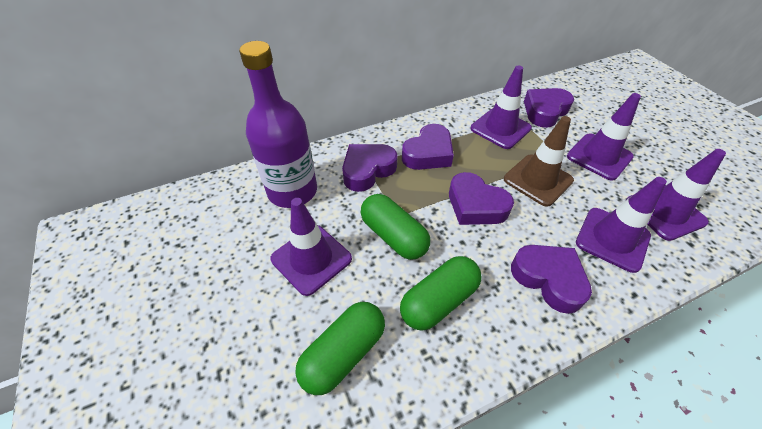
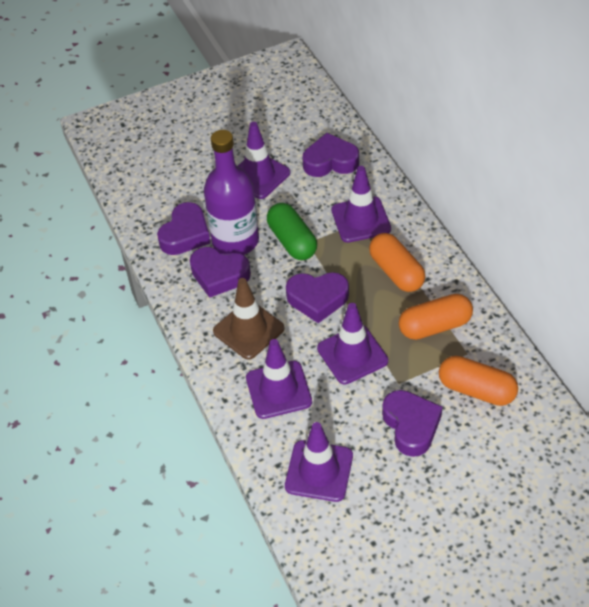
green capsule: 3 -> 1
orange capsule: 0 -> 3

